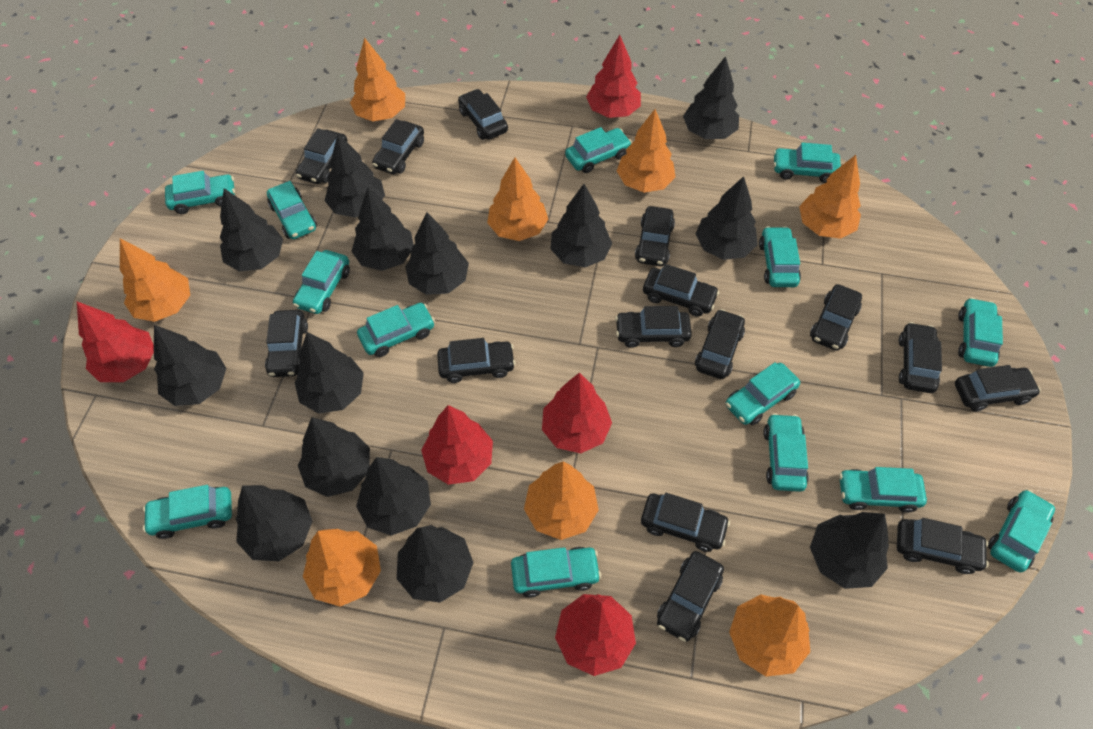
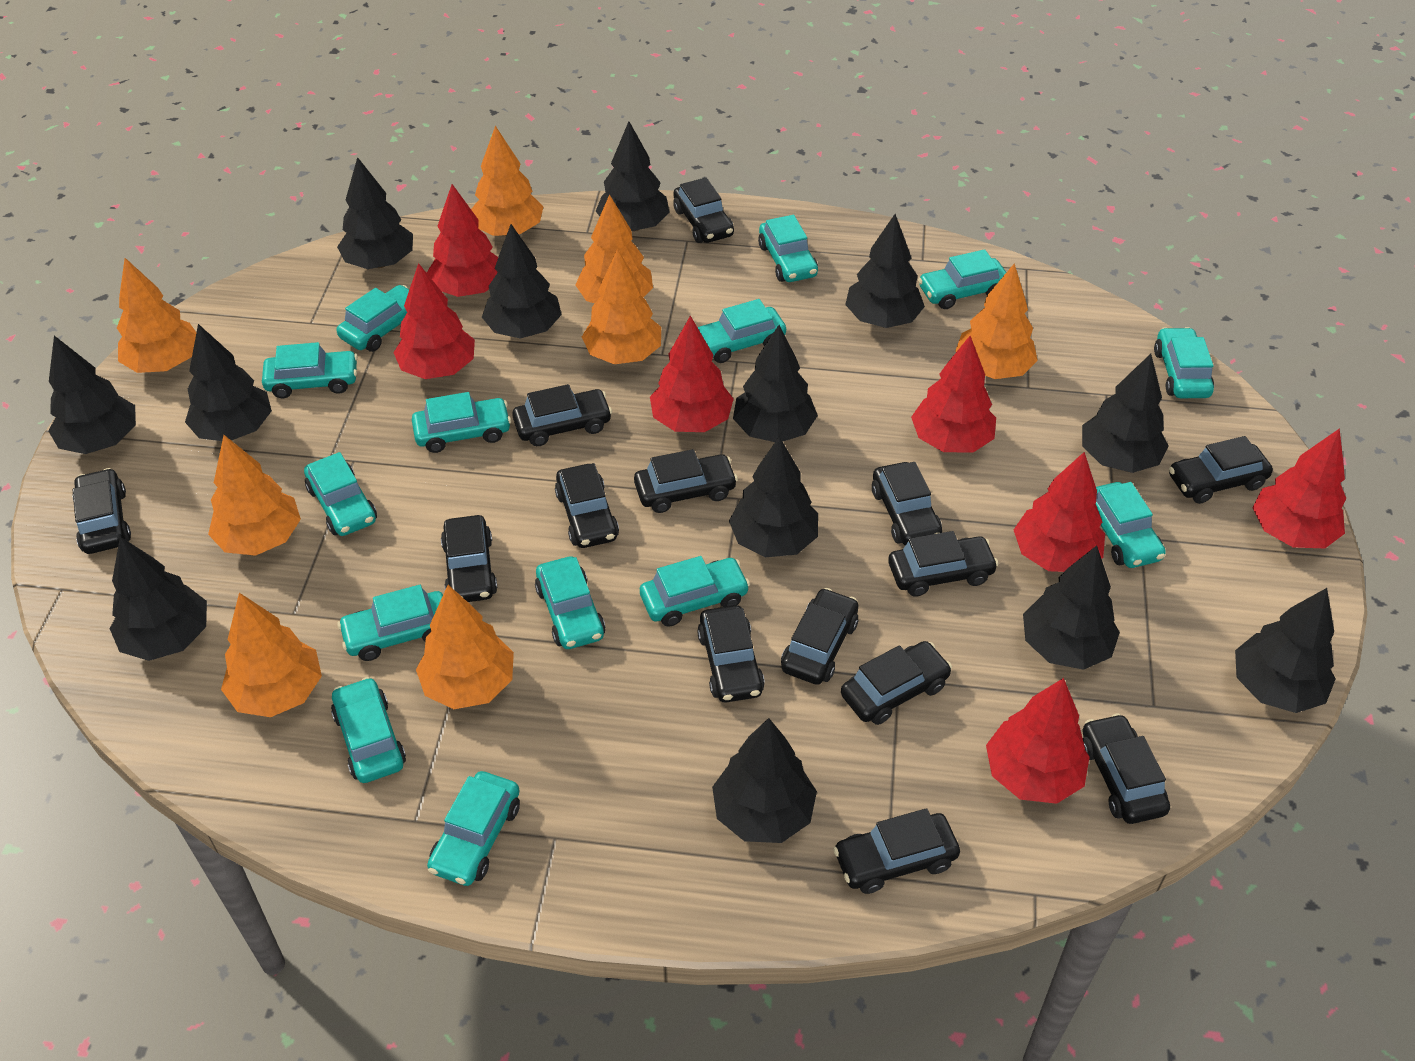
black car: 15 -> 14
black tree: 14 -> 13
red tree: 5 -> 7

